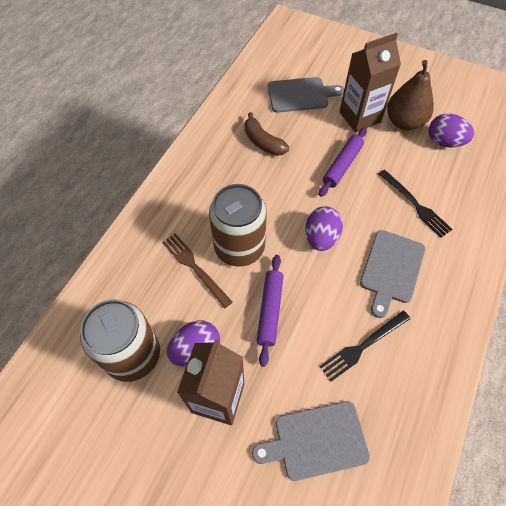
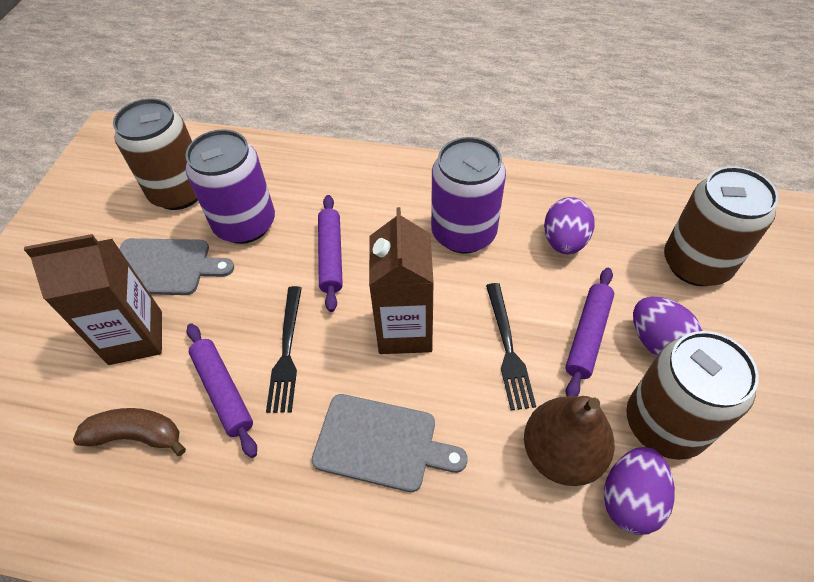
brown can: 2 -> 3
brown fork: 1 -> 0
grey cutting board: 3 -> 2
purple can: 0 -> 2
purple rolling pin: 2 -> 3

